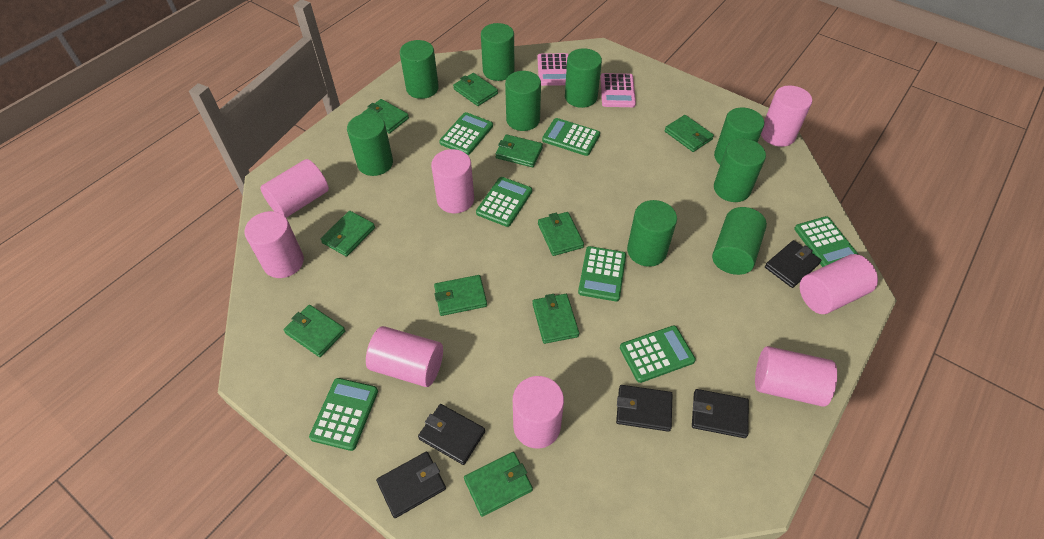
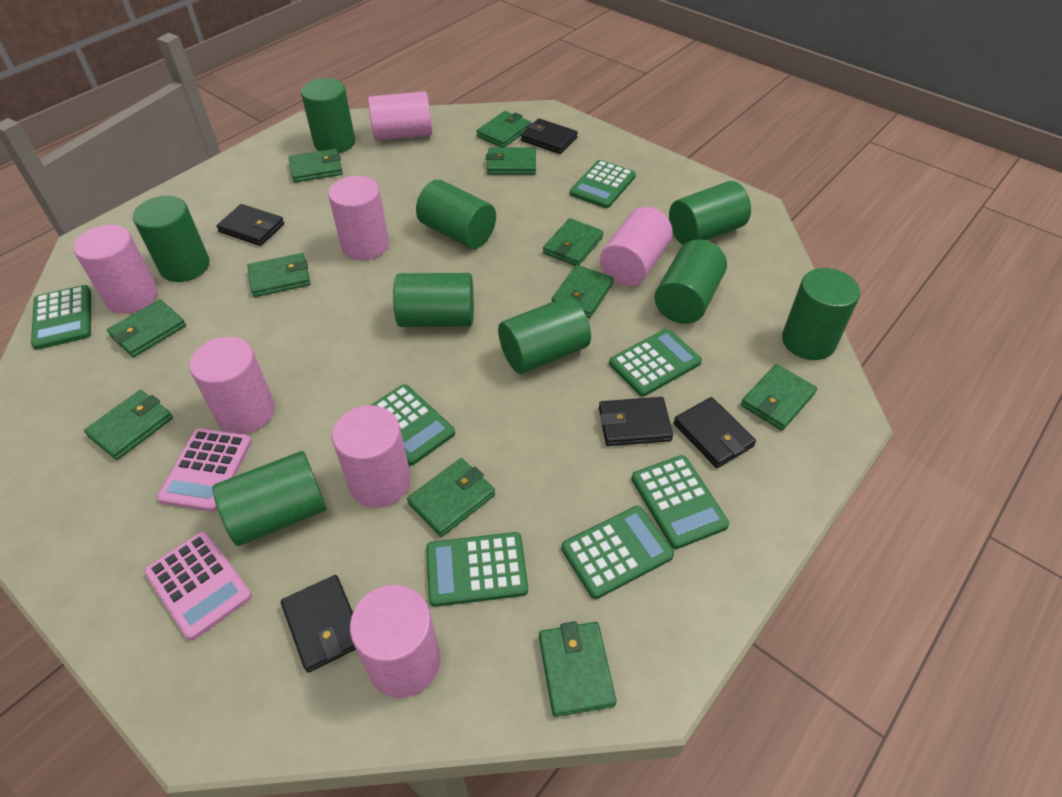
green wallet: 10 -> 11
pink cylinder: 8 -> 7

